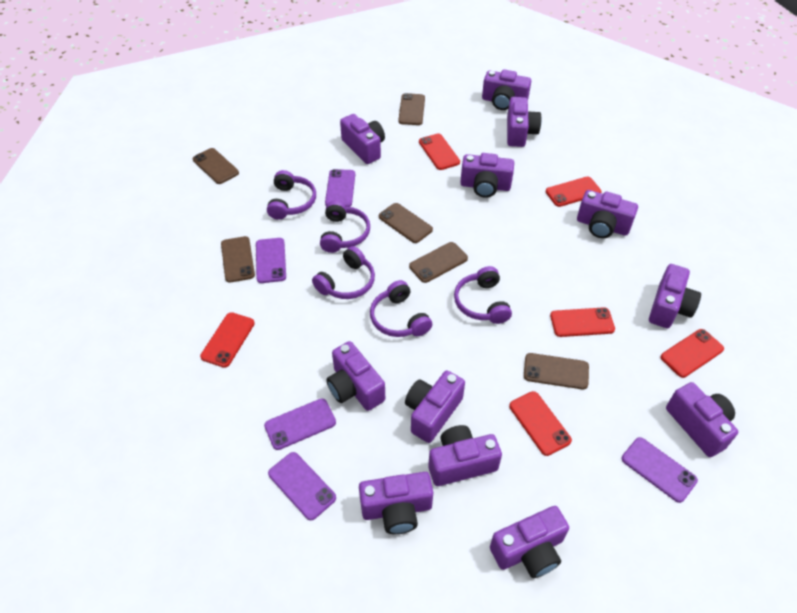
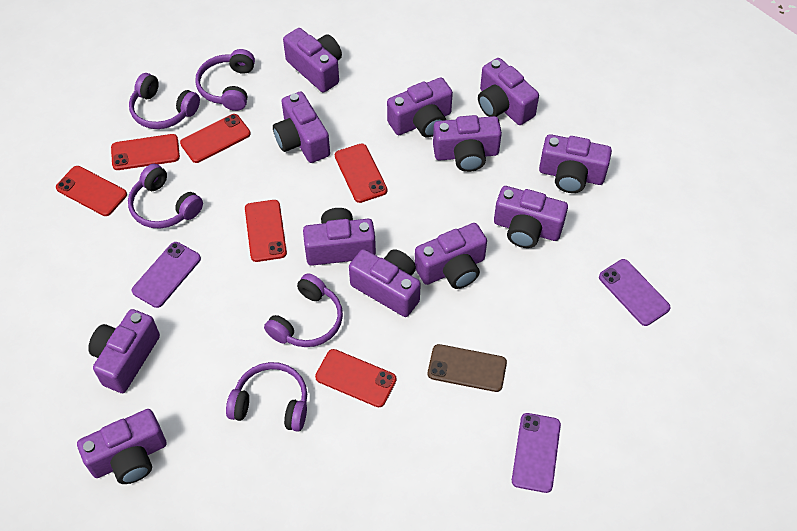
brown phone: 6 -> 1
purple phone: 5 -> 3

